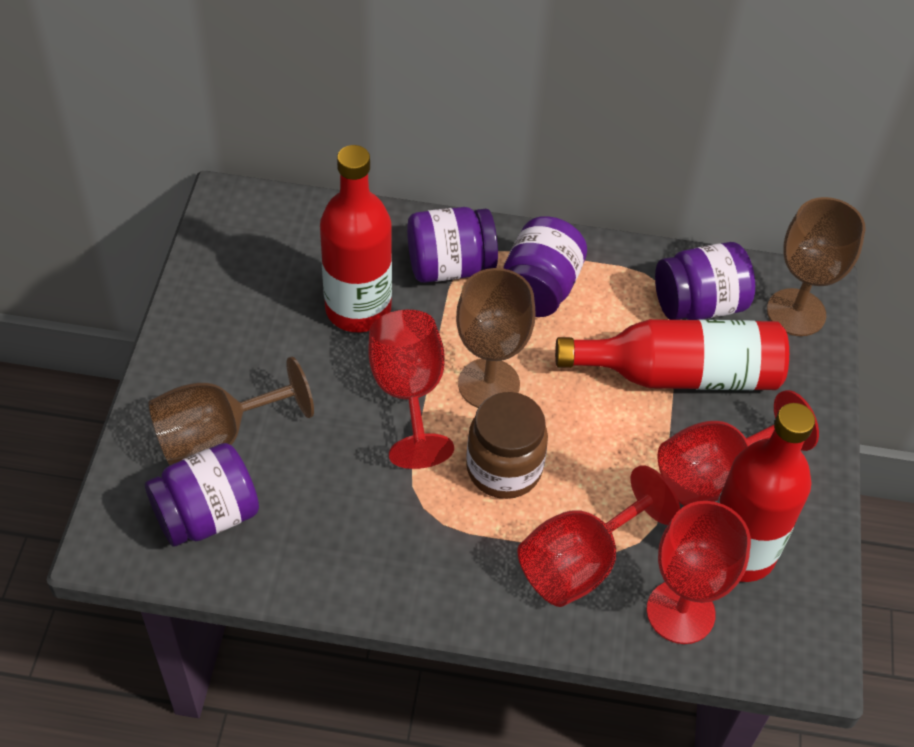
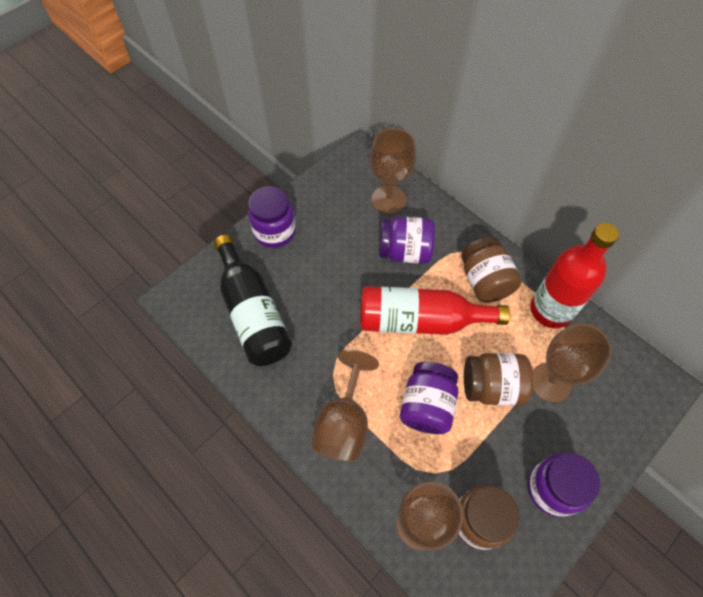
black bottle: 0 -> 1
brown goblet: 3 -> 4
brown jar: 1 -> 3
red bottle: 3 -> 2
red goblet: 4 -> 0

